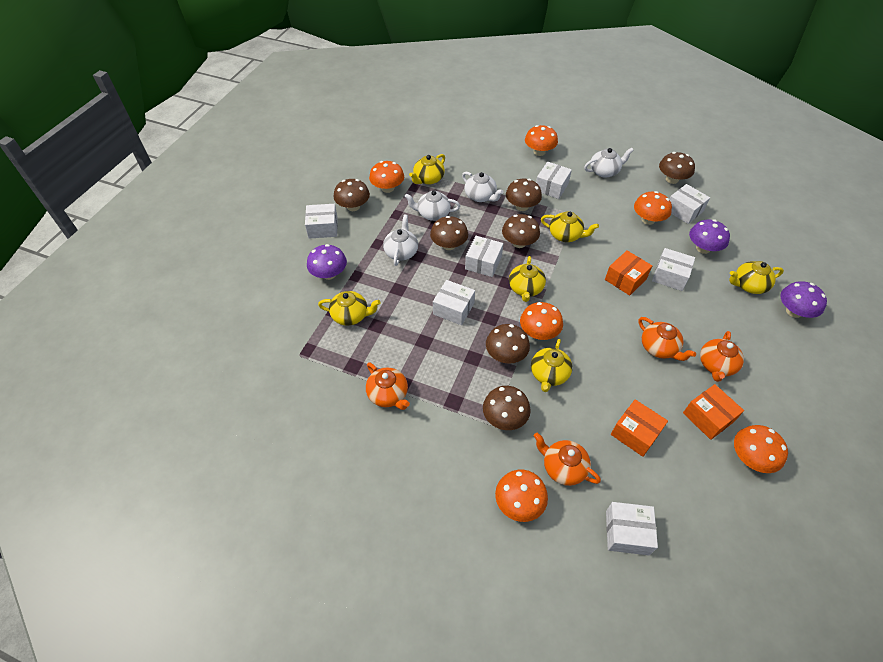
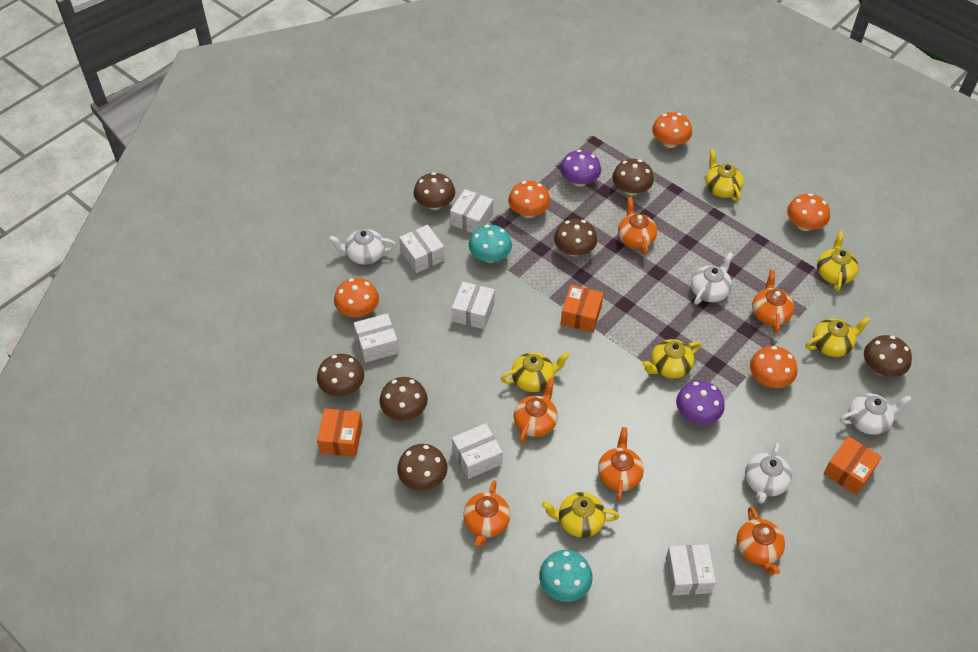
orange mushroom: 6 -> 5
orange teapot: 4 -> 6
purple mushroom: 3 -> 2
turquoise mushroom: 0 -> 2
white box: 7 -> 6

